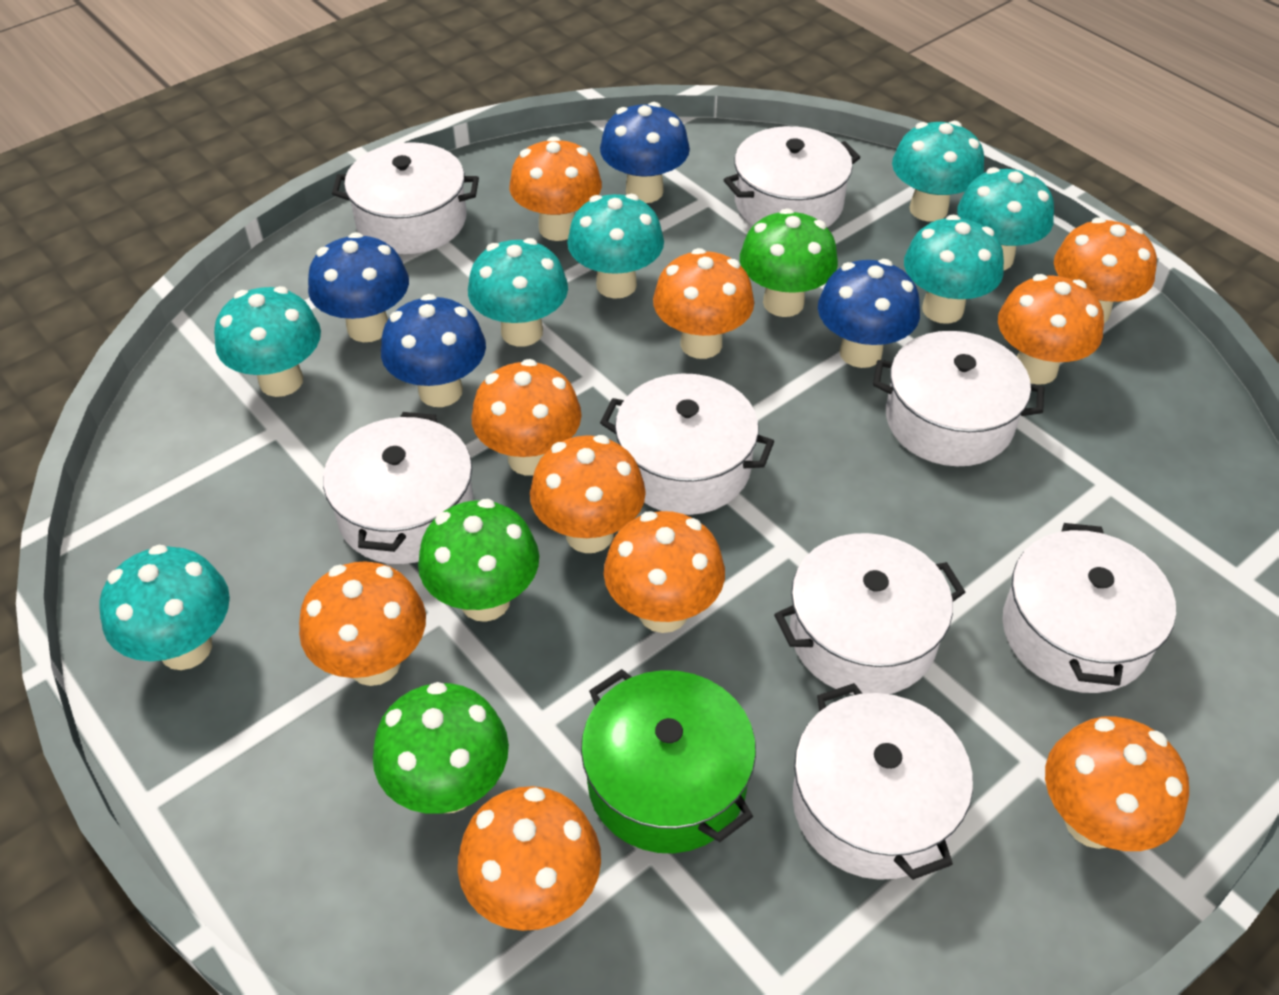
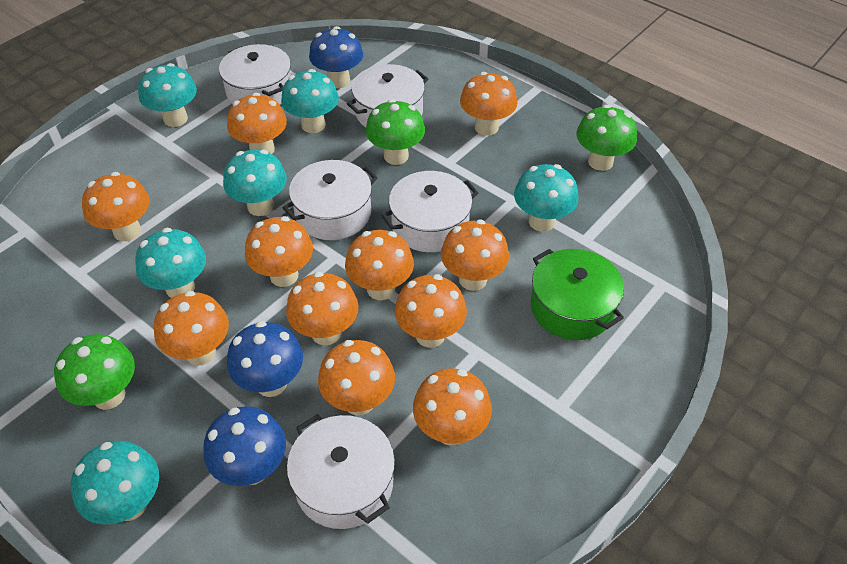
blue mushroom: 4 -> 3
orange mushroom: 10 -> 11
turquoise mushroom: 7 -> 6
white pot: 8 -> 5

